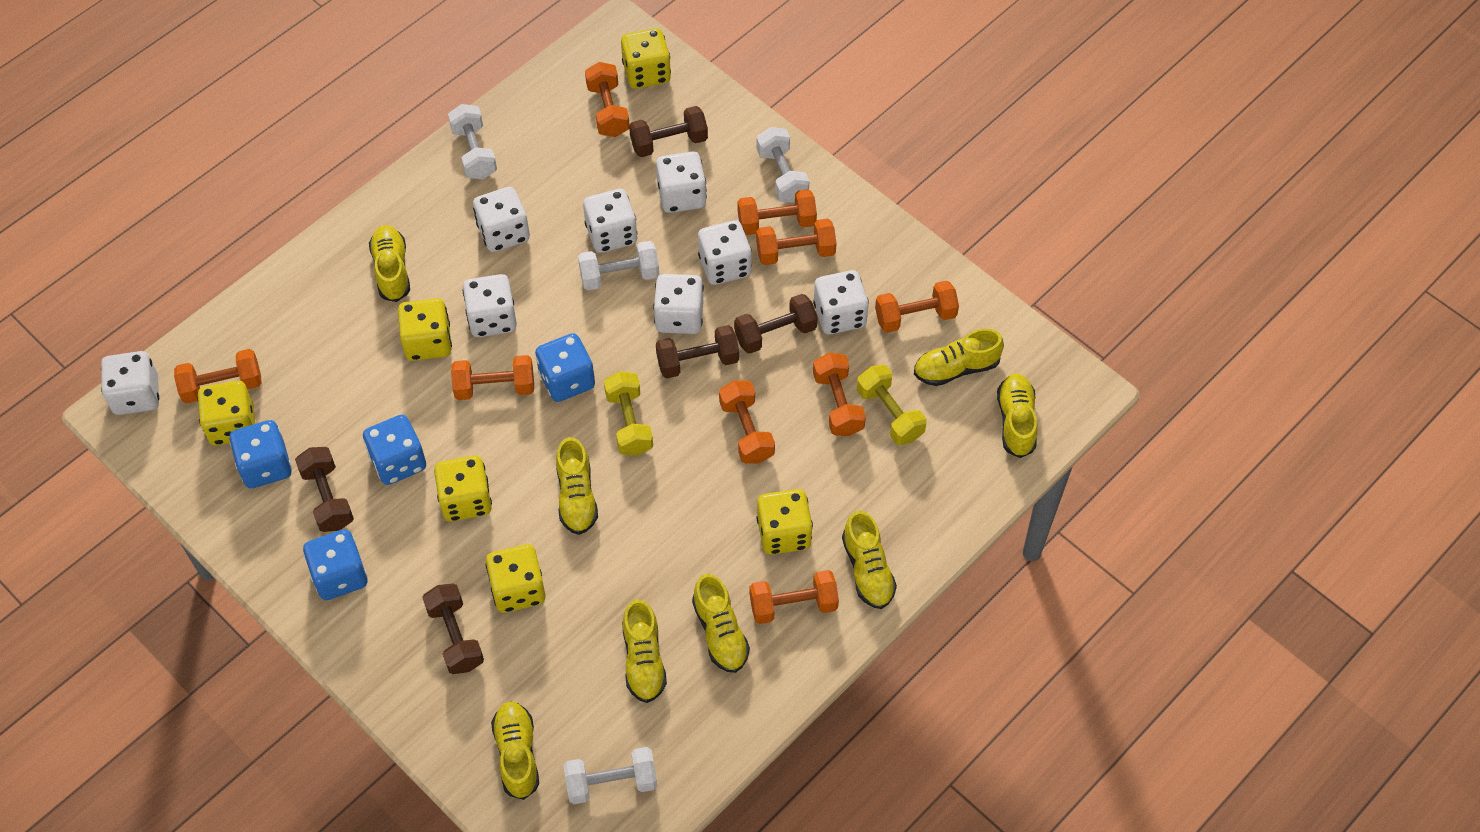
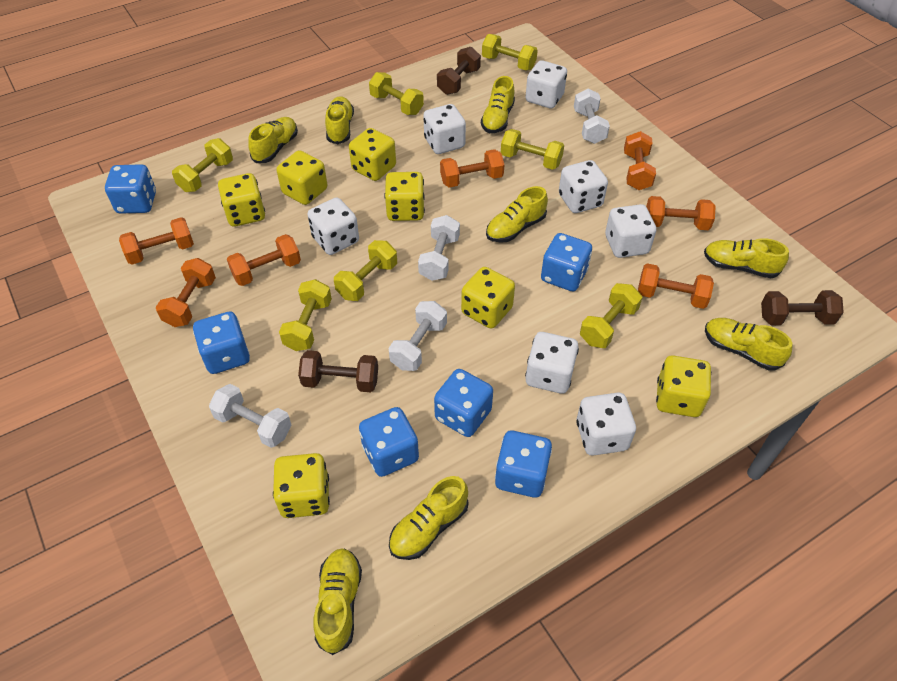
blue dice: 4 -> 6
brown dumbbell: 5 -> 3
orange dumbbell: 9 -> 7
white dice: 8 -> 7
yellow dice: 6 -> 7
yellow dumbbell: 2 -> 7

